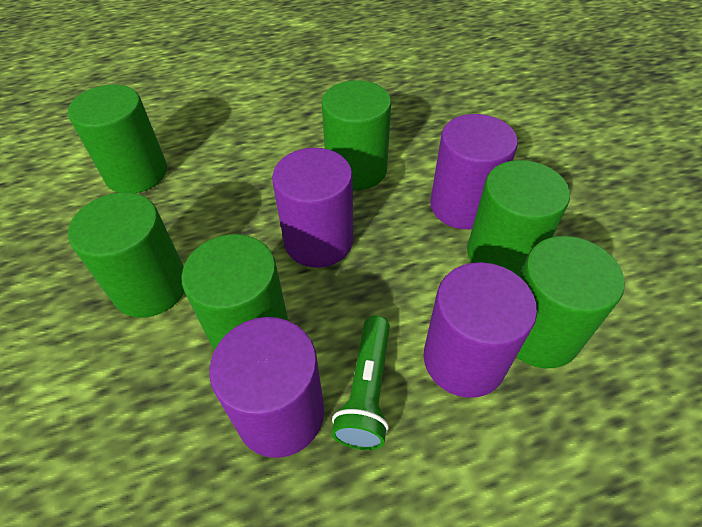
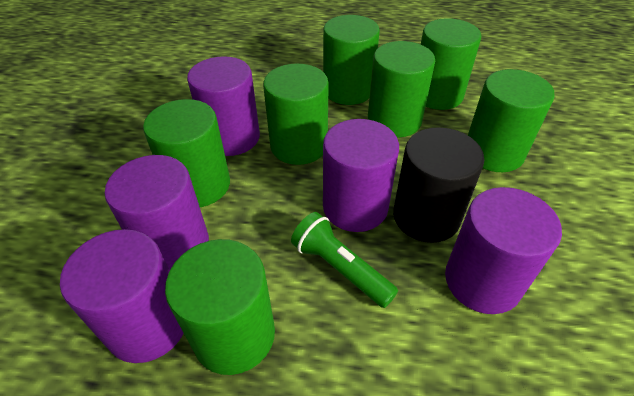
black cylinder: 0 -> 1
green cylinder: 6 -> 7
purple cylinder: 4 -> 5

